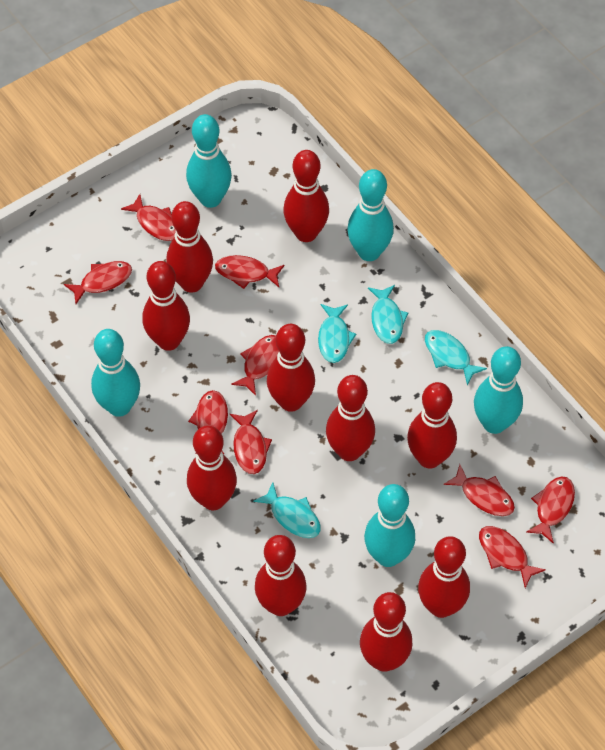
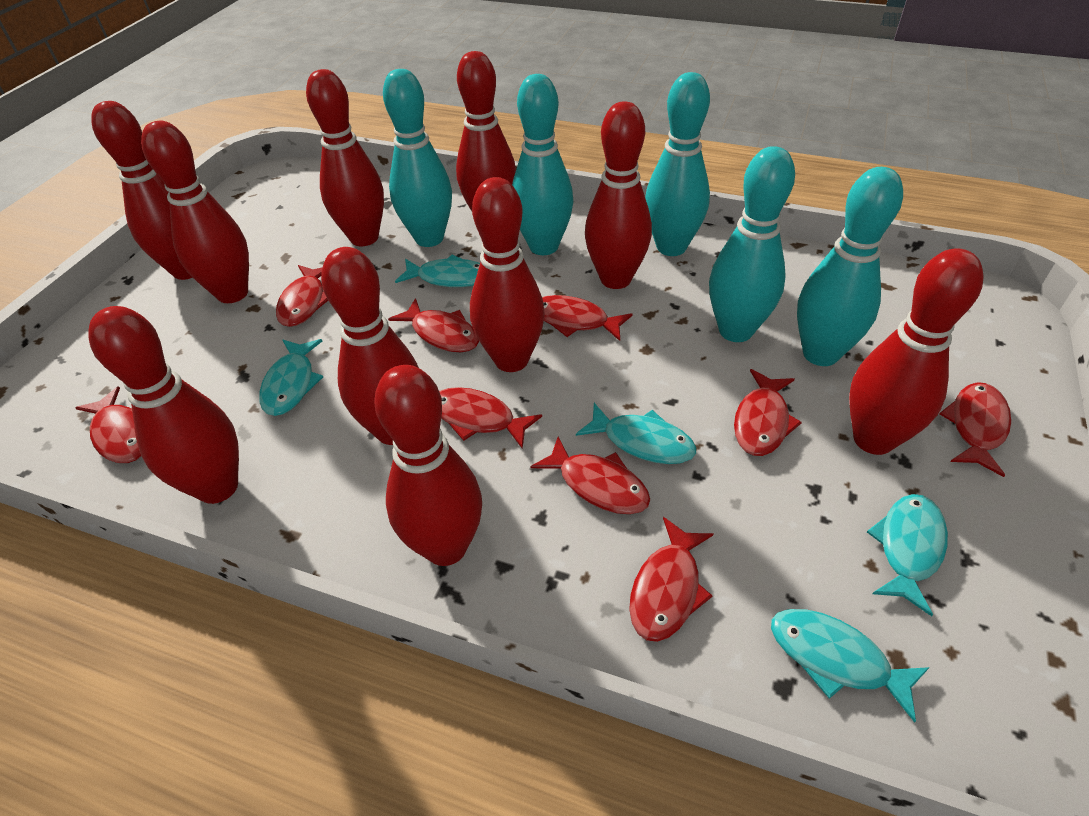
turquoise fish: 4 -> 5

